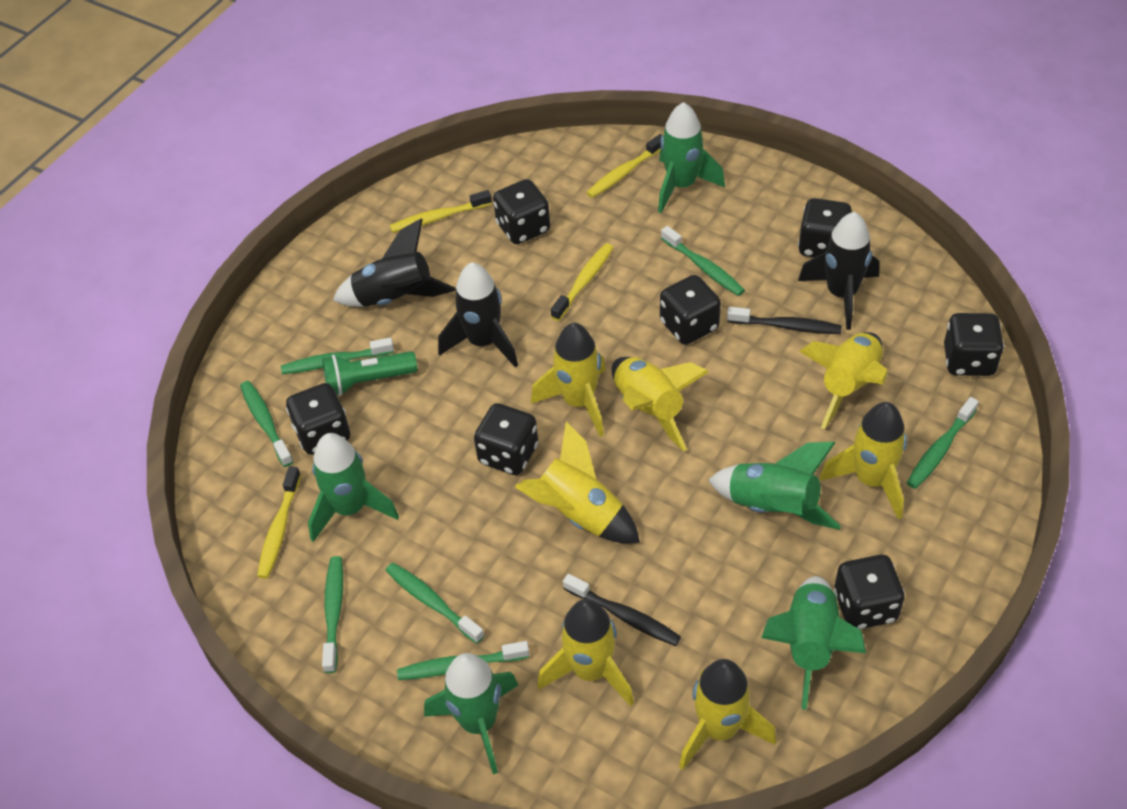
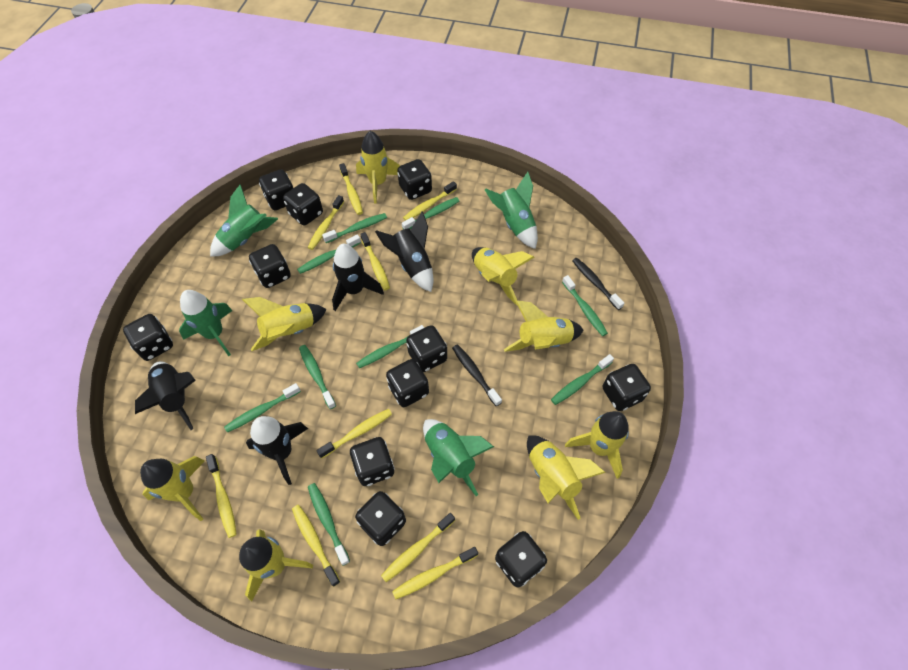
black dice: 7 -> 11
black rocket: 3 -> 4
green flashlight: 1 -> 0
green rocket: 5 -> 4
green toothbrush: 7 -> 9
yellow rocket: 7 -> 8
yellow toothbrush: 4 -> 9

